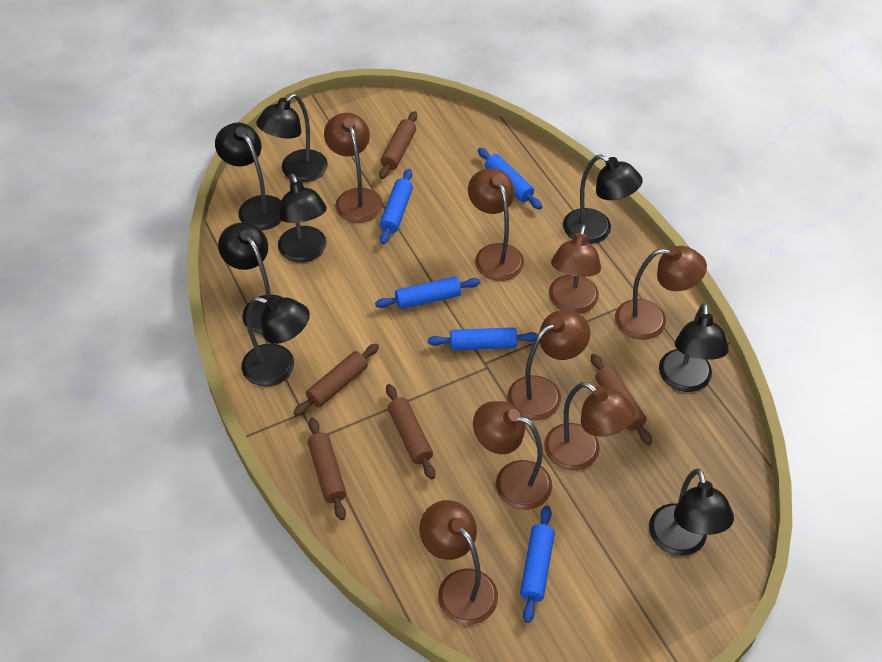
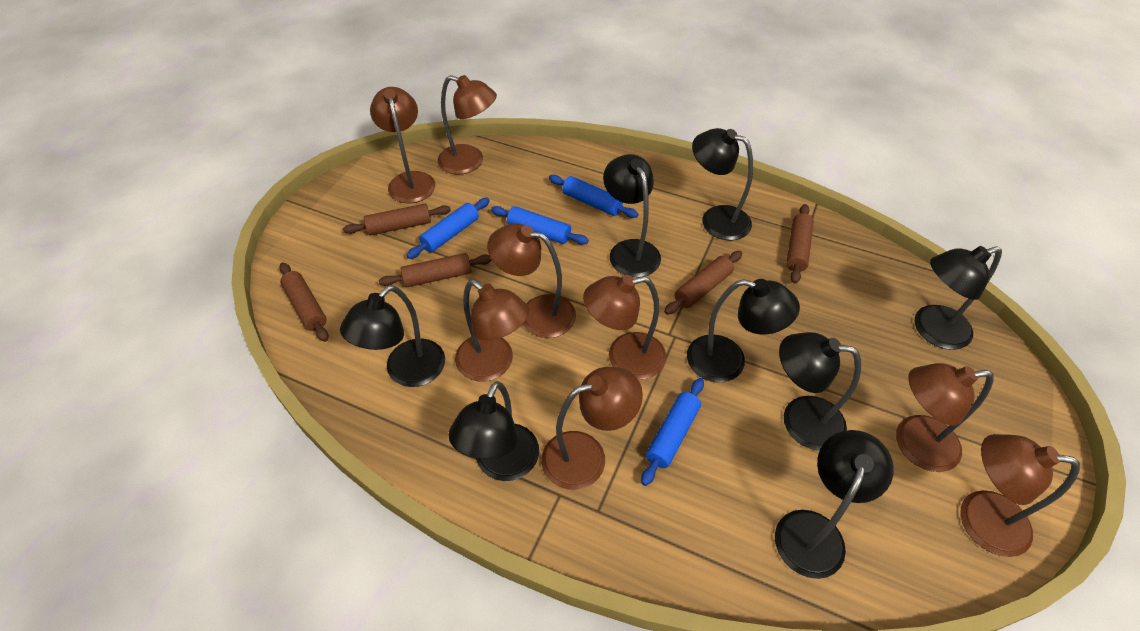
blue rolling pin: 5 -> 4

